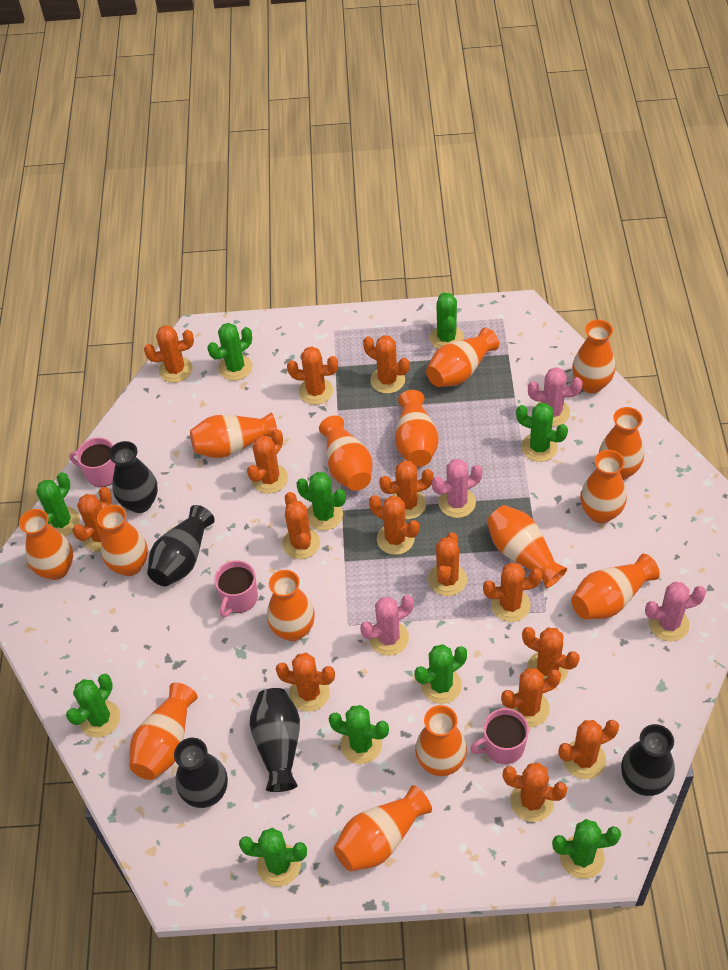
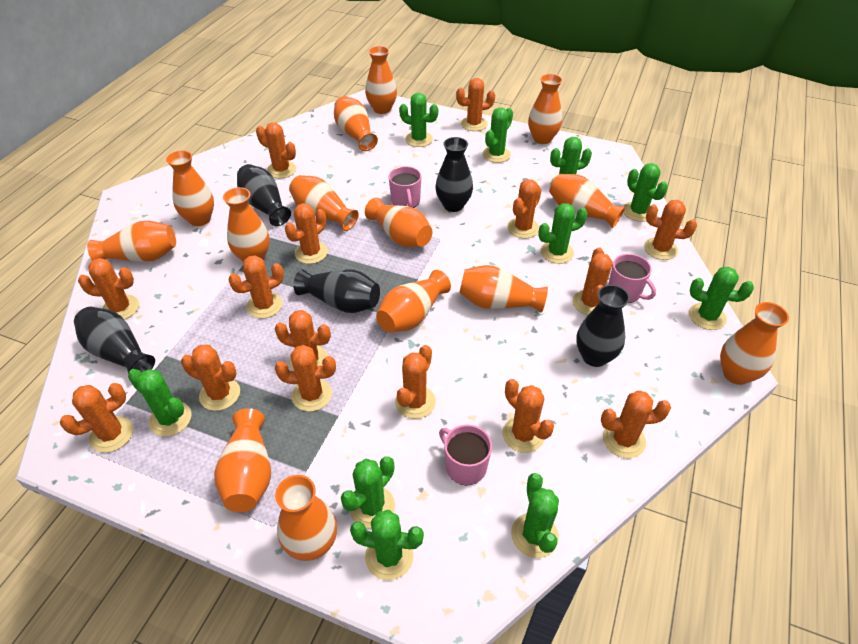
orange vase: 15 -> 14
pink cactus: 4 -> 0

